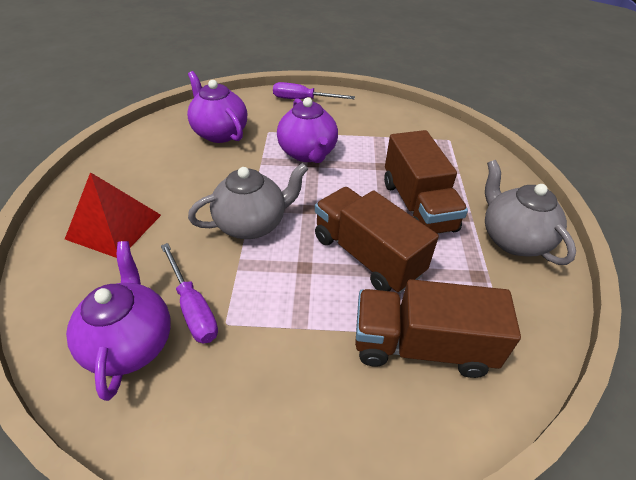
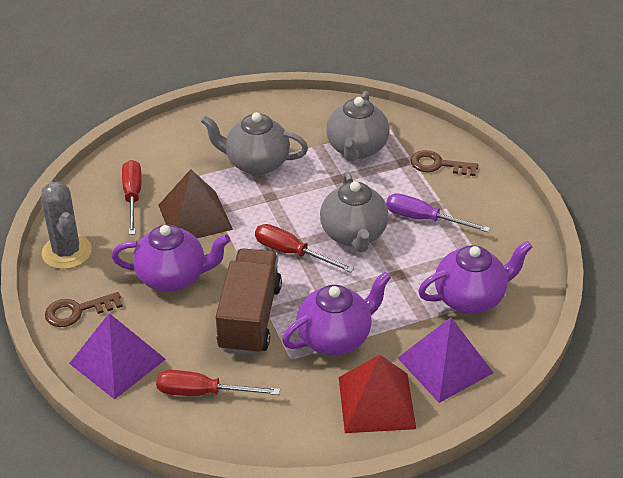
brown key: 0 -> 2
brown pyramid: 0 -> 1
brown truck: 3 -> 1
grey cactus: 0 -> 1
grey teapot: 2 -> 3
purple pyramid: 0 -> 2
purple screwdriver: 2 -> 1
red screwdriver: 0 -> 3

